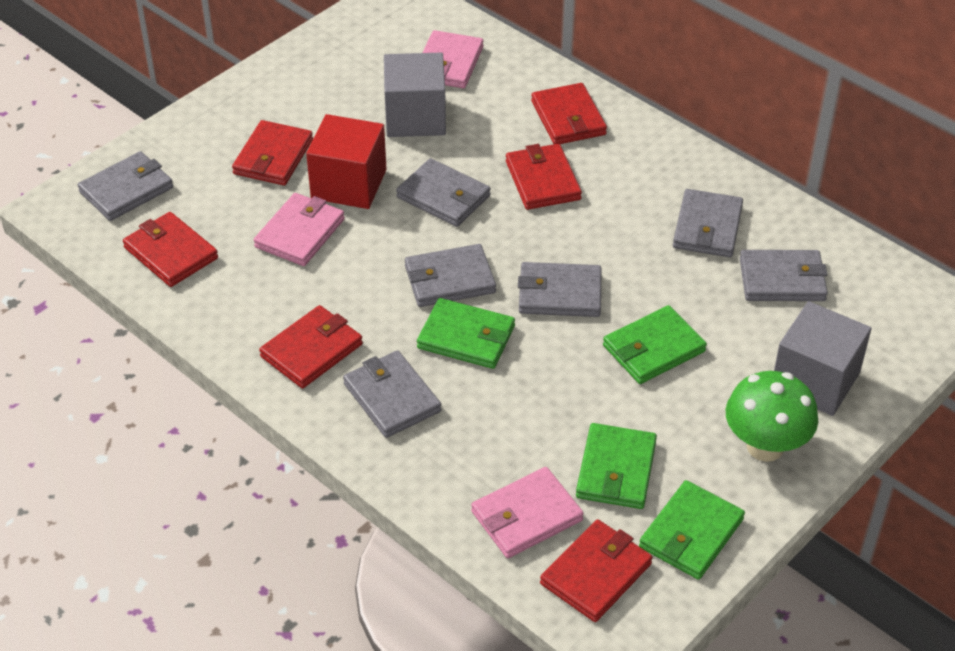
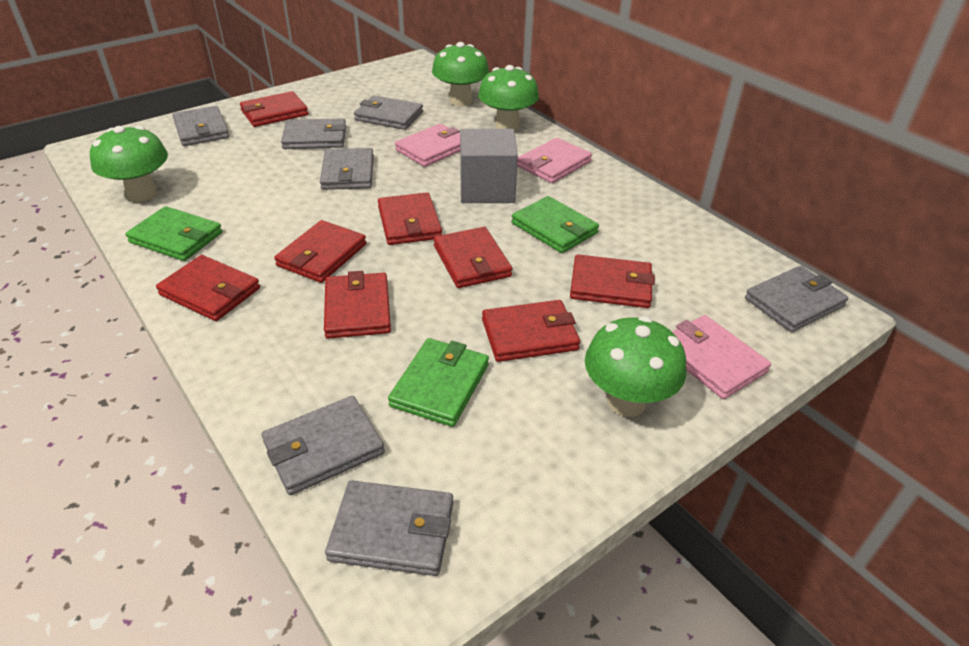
green mushroom: 1 -> 4
green wallet: 4 -> 3
grey cube: 2 -> 1
red cube: 1 -> 0
red wallet: 6 -> 8

